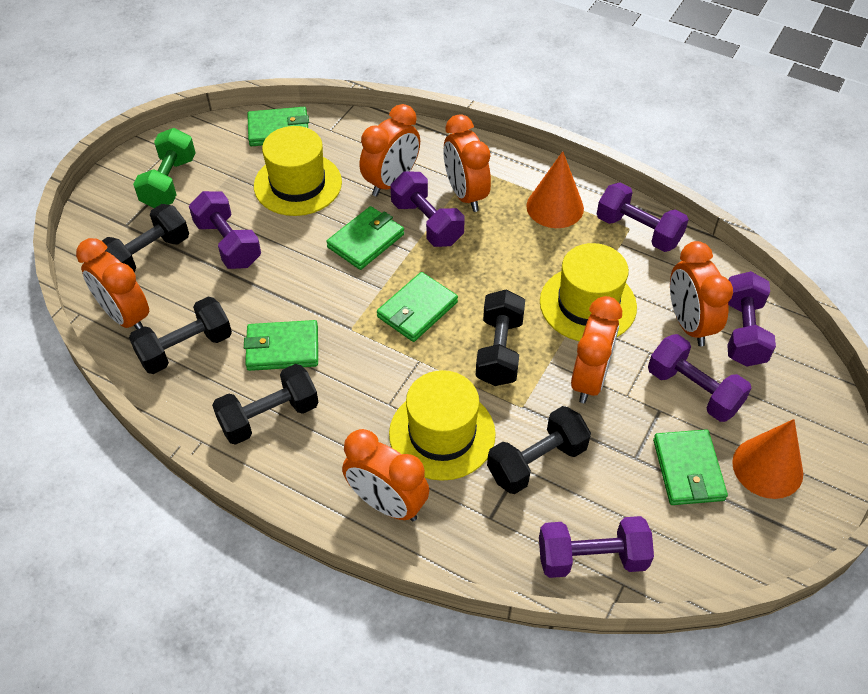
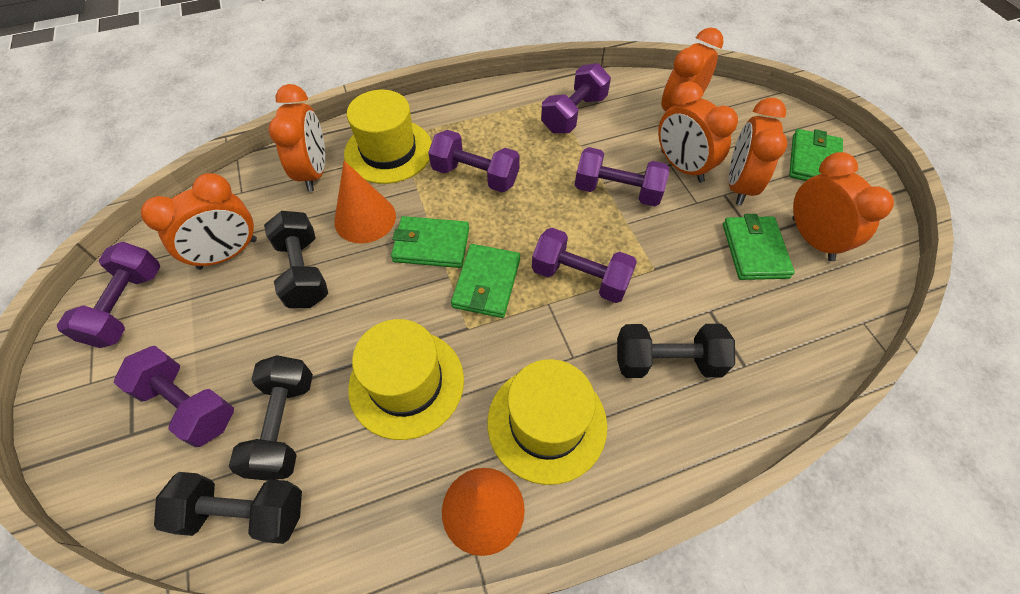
black dumbbell: 5 -> 4
green dumbbell: 1 -> 0
green wallet: 5 -> 4

